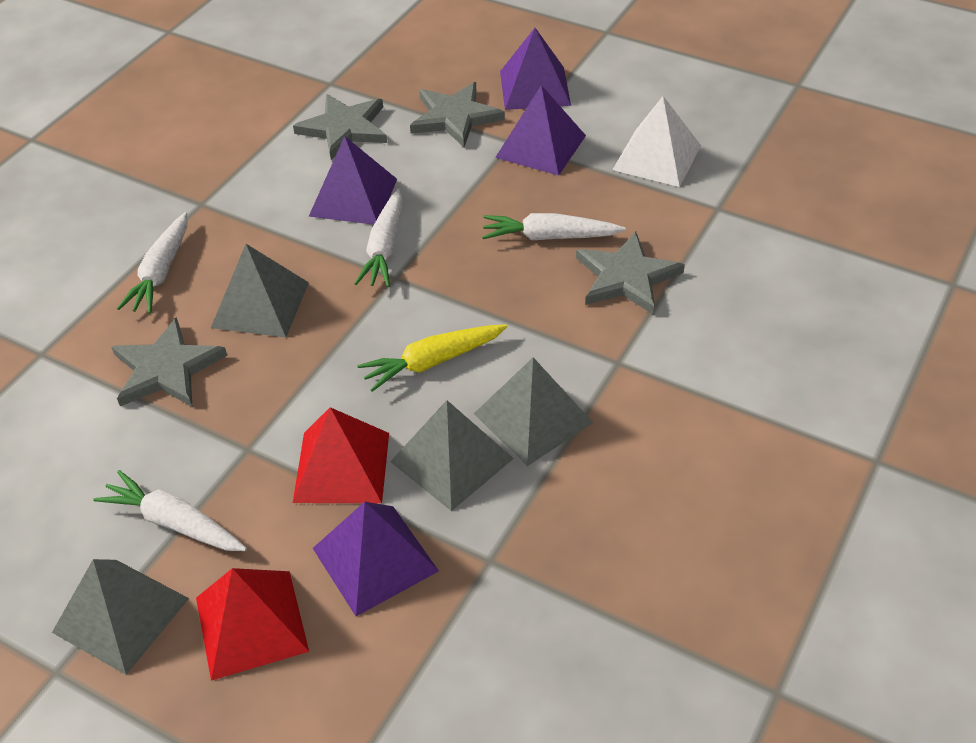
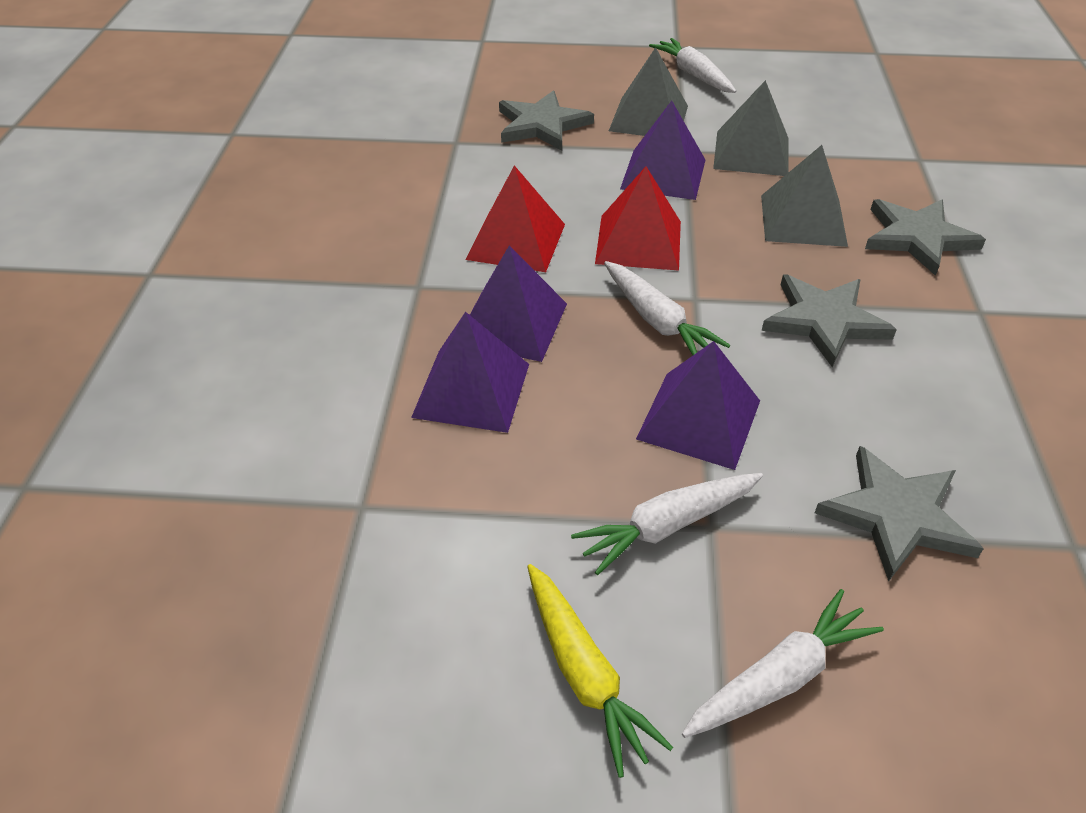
grey pyramid: 4 -> 3
white pyramid: 1 -> 0

